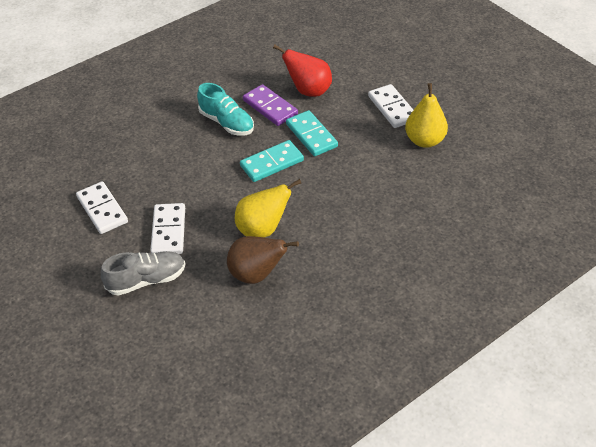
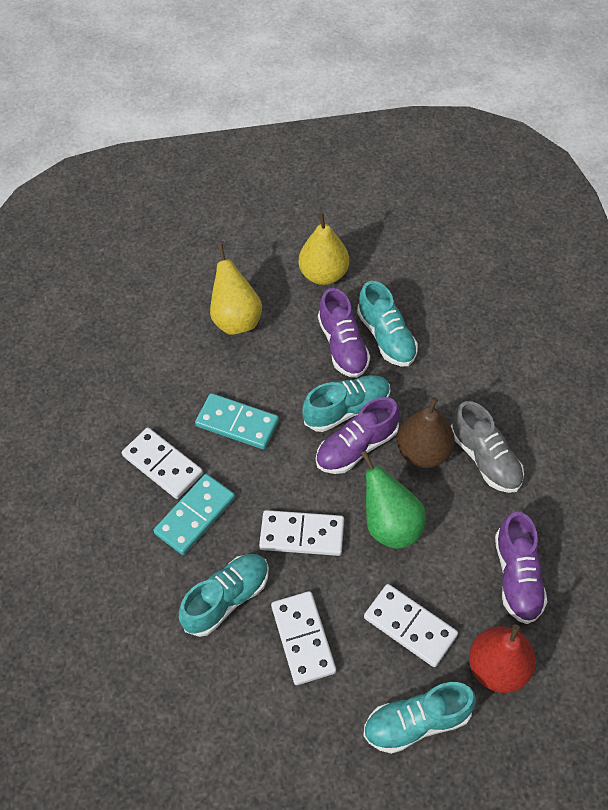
green pear: 0 -> 1
purple domino: 1 -> 0
purple shoe: 0 -> 3
turquoise shoe: 1 -> 4
white domino: 3 -> 4

